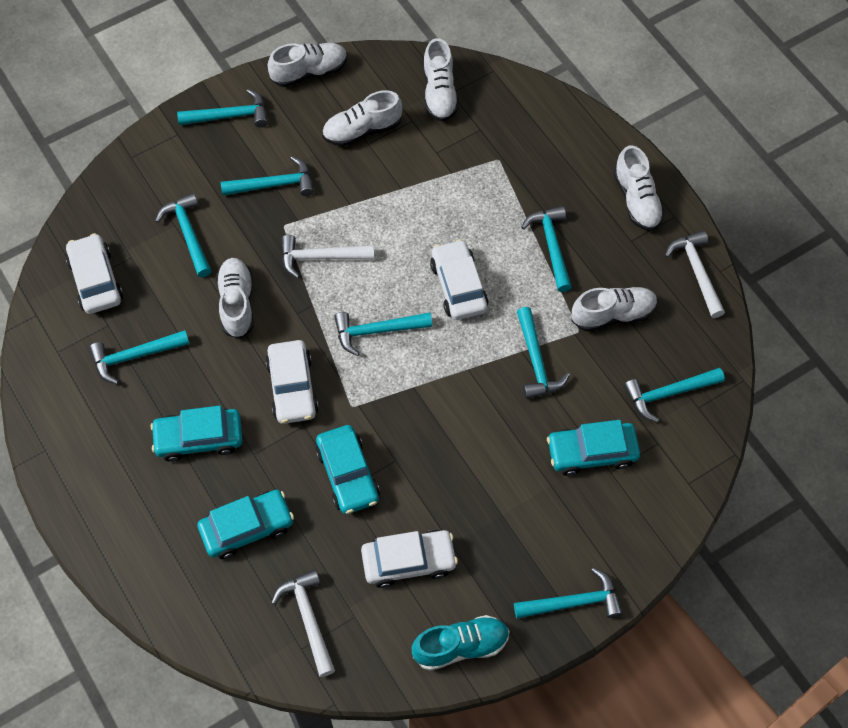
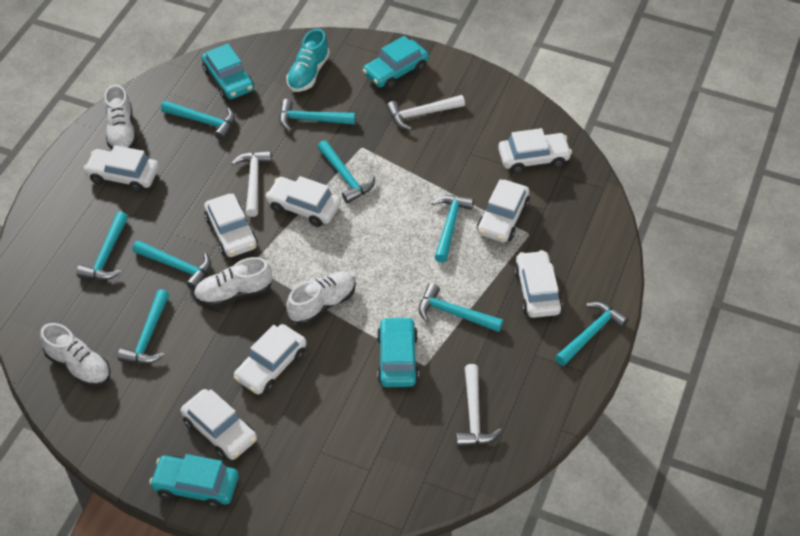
white car: 4 -> 8
white shoe: 6 -> 4

